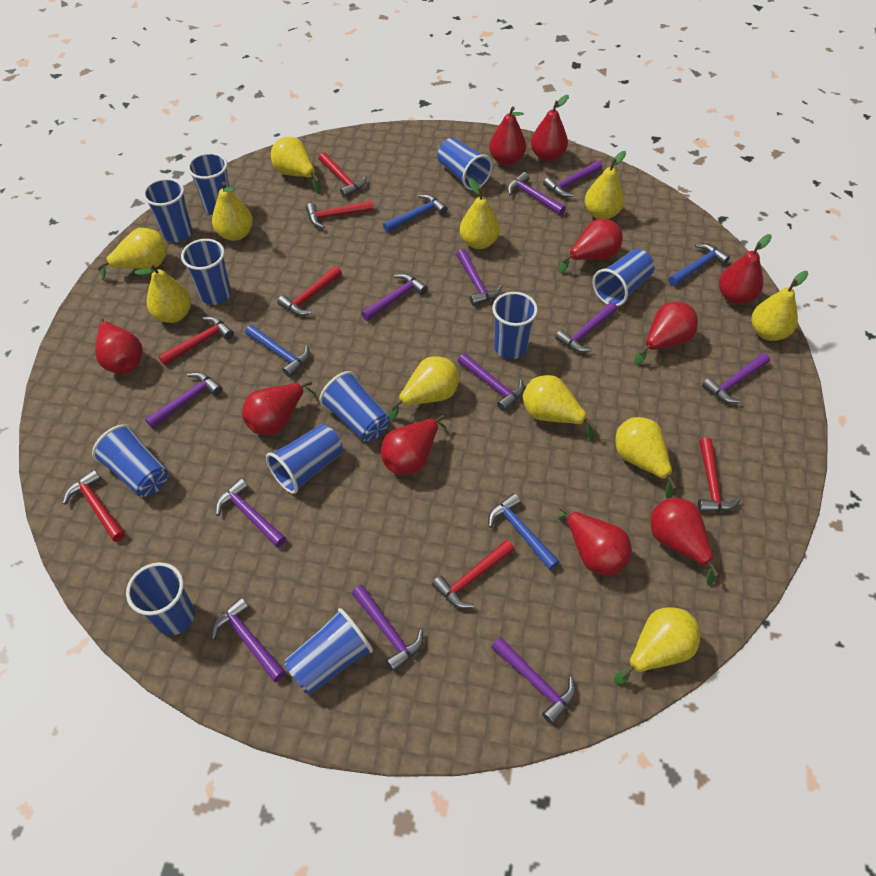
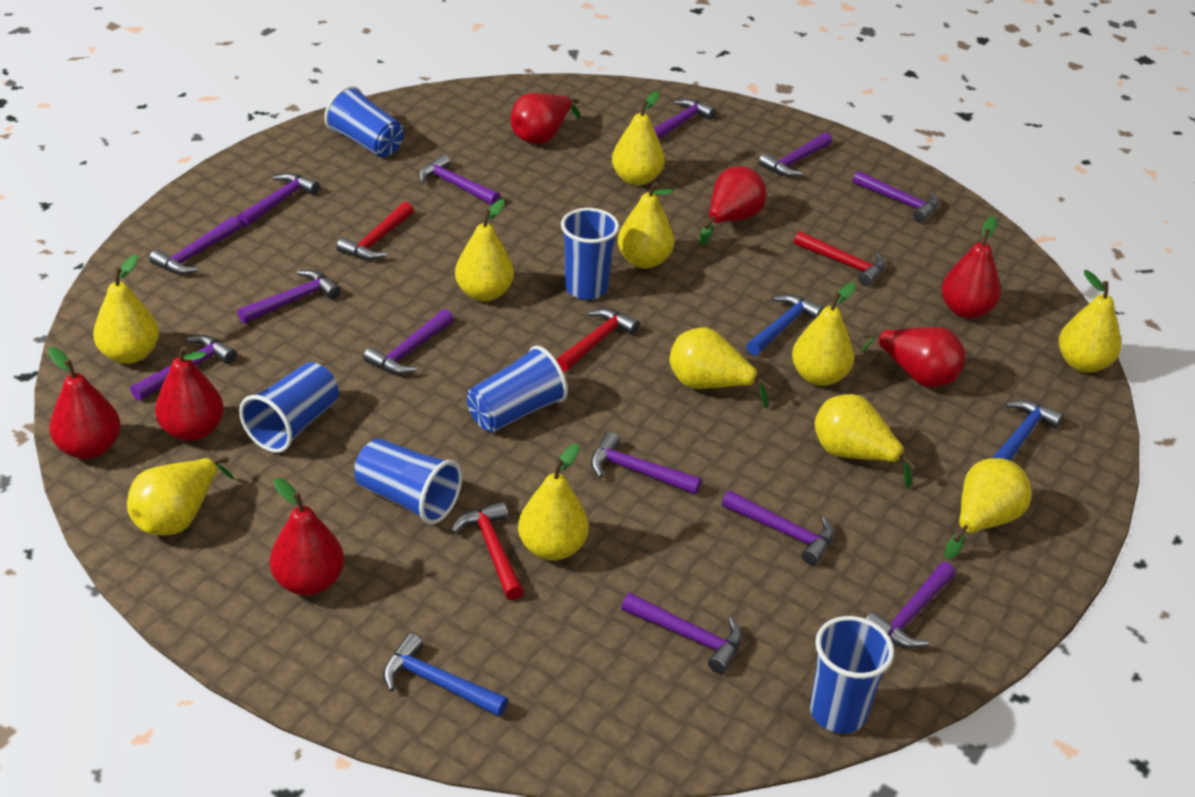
blue cup: 11 -> 6
blue hammer: 4 -> 3
purple hammer: 12 -> 13
red hammer: 7 -> 4
red pear: 10 -> 7

